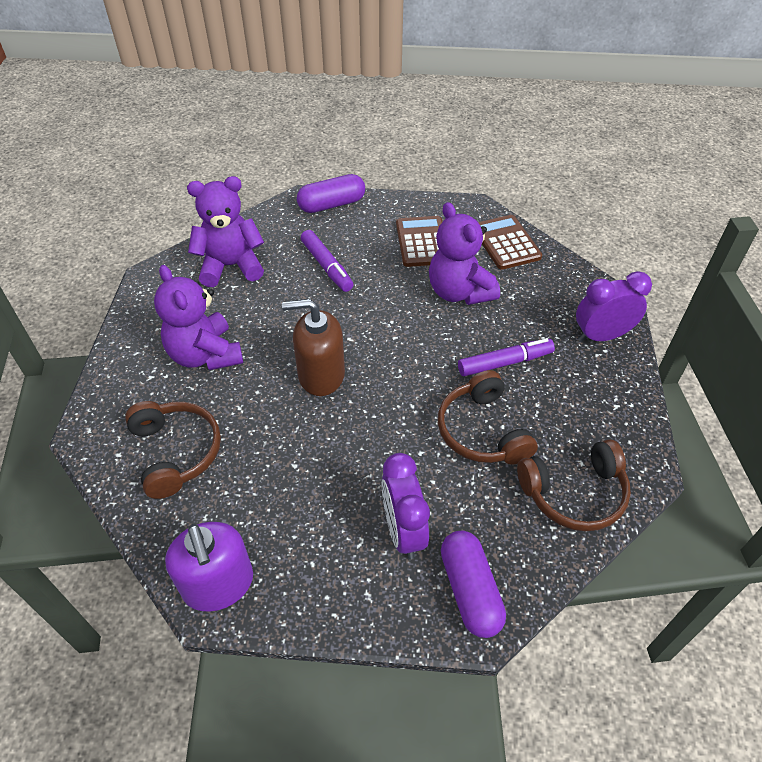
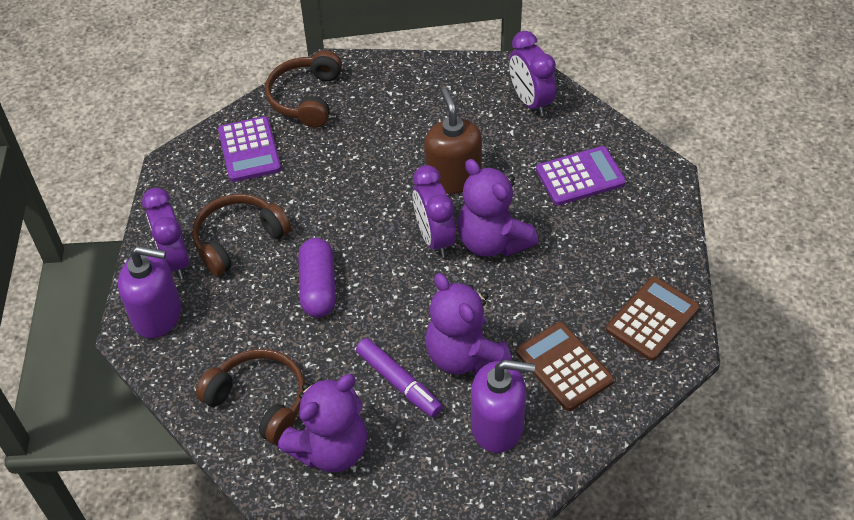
purple calculator: 0 -> 2
purple capsule: 2 -> 1
purple clock: 2 -> 3
purple marker: 2 -> 1
purple soap dispenser: 1 -> 2

